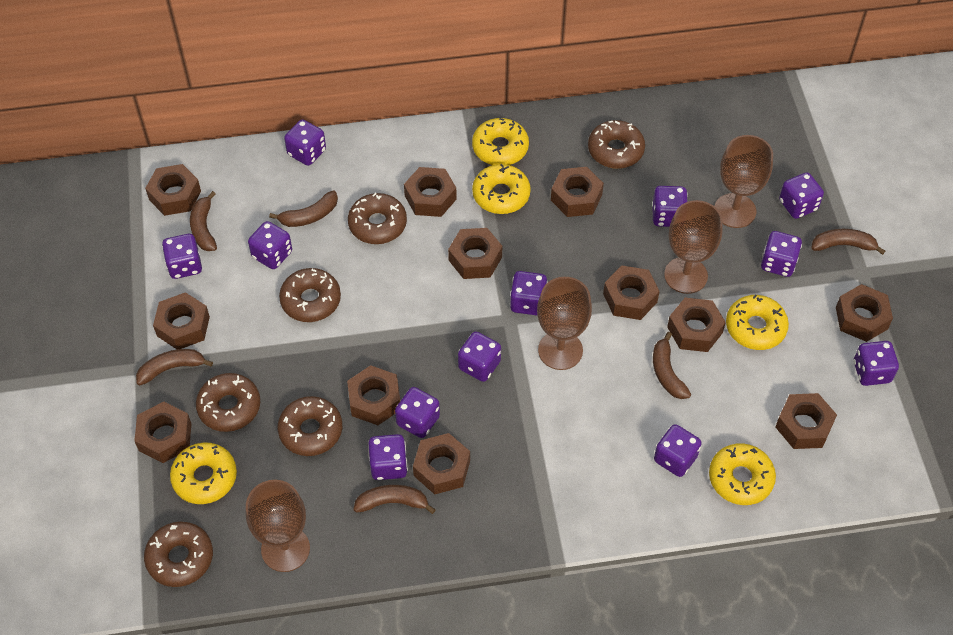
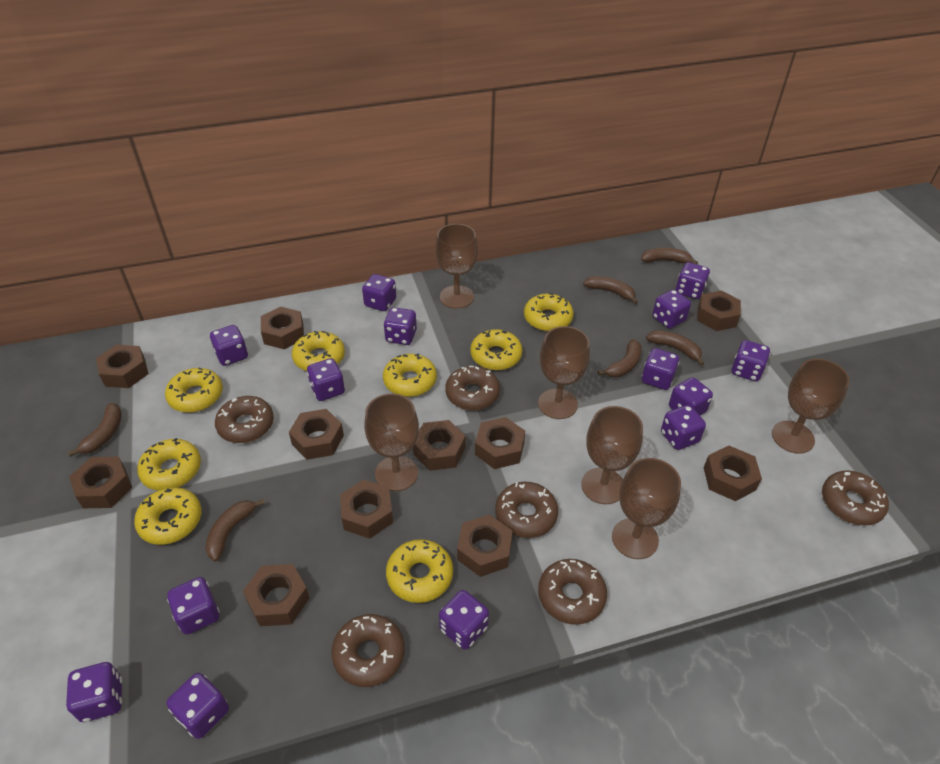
brown goblet: 4 -> 6
brown nut: 12 -> 11
purple dice: 12 -> 14
yellow donut: 5 -> 8

